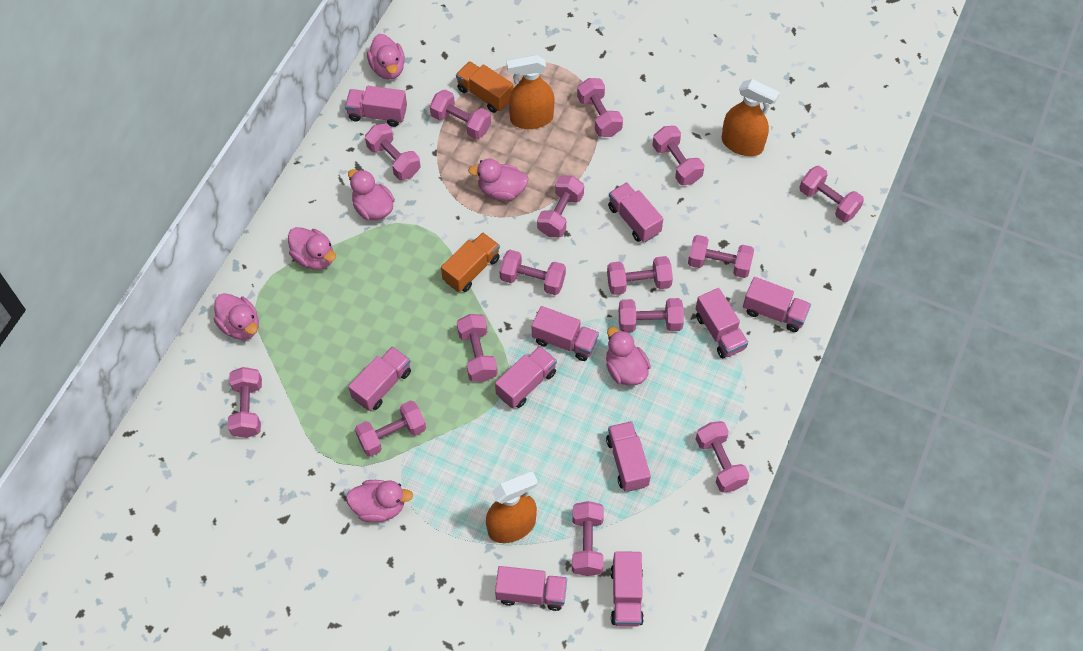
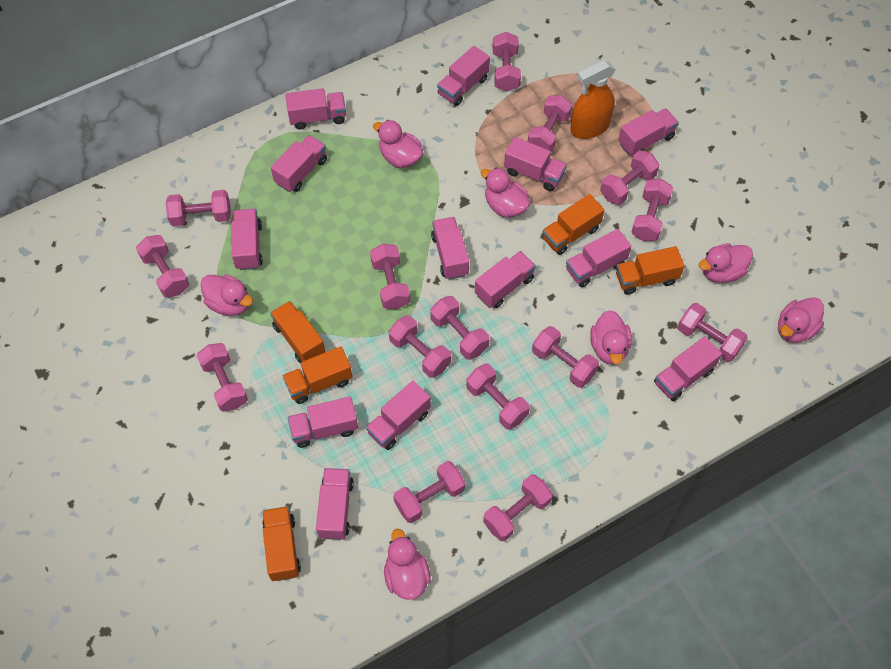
orange spray bottle: 3 -> 1
orange truck: 2 -> 5
pink truck: 10 -> 13

